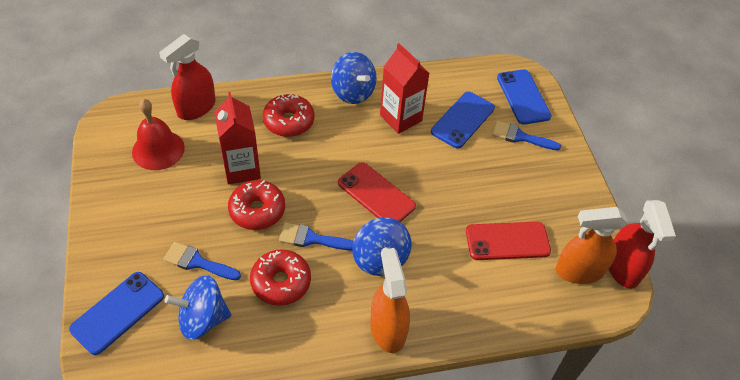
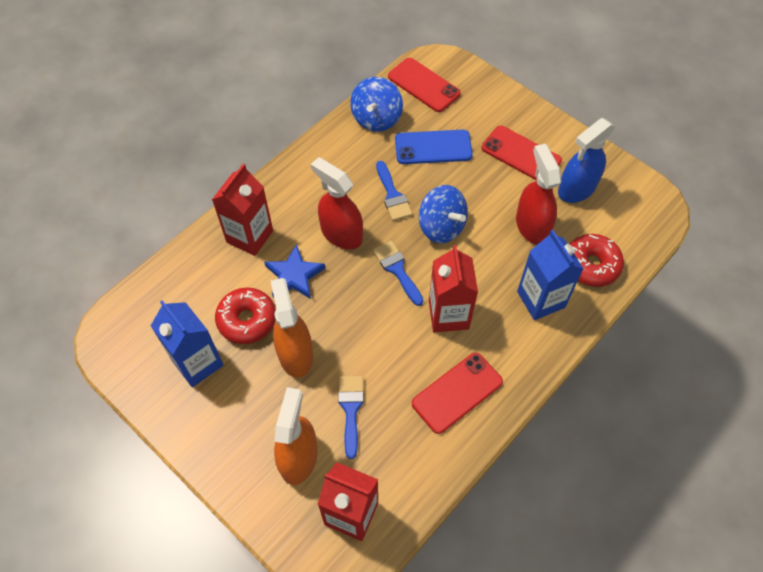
blue carton: 0 -> 2
blue phone: 3 -> 1
blue spinning top: 3 -> 2
blue spray bottle: 0 -> 1
blue star: 0 -> 1
red bell: 1 -> 0
red carton: 2 -> 3
red donut: 3 -> 2
red phone: 2 -> 3

